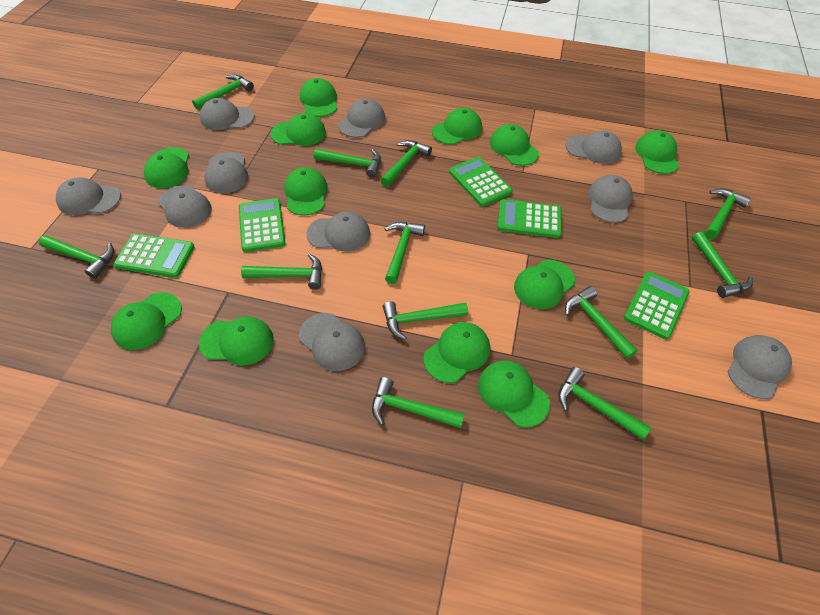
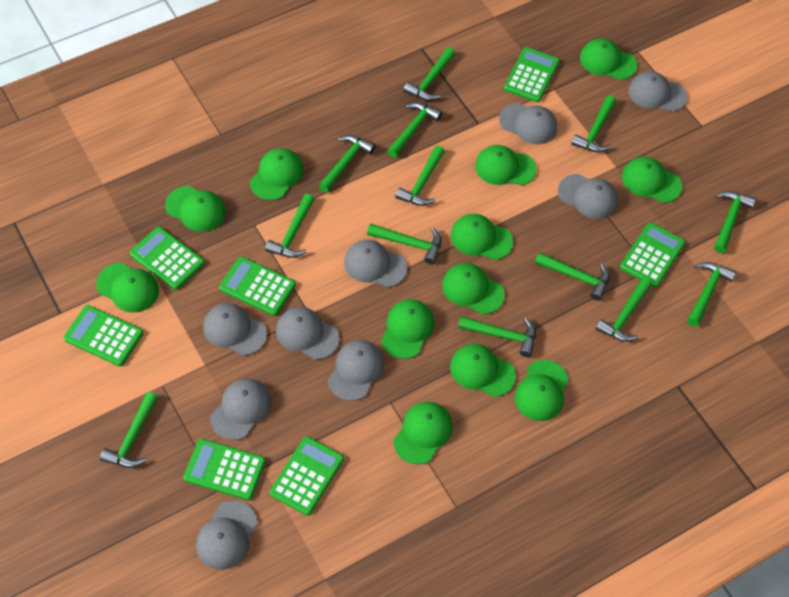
green calculator: 5 -> 7
green hammer: 12 -> 13
grey cap: 10 -> 9

